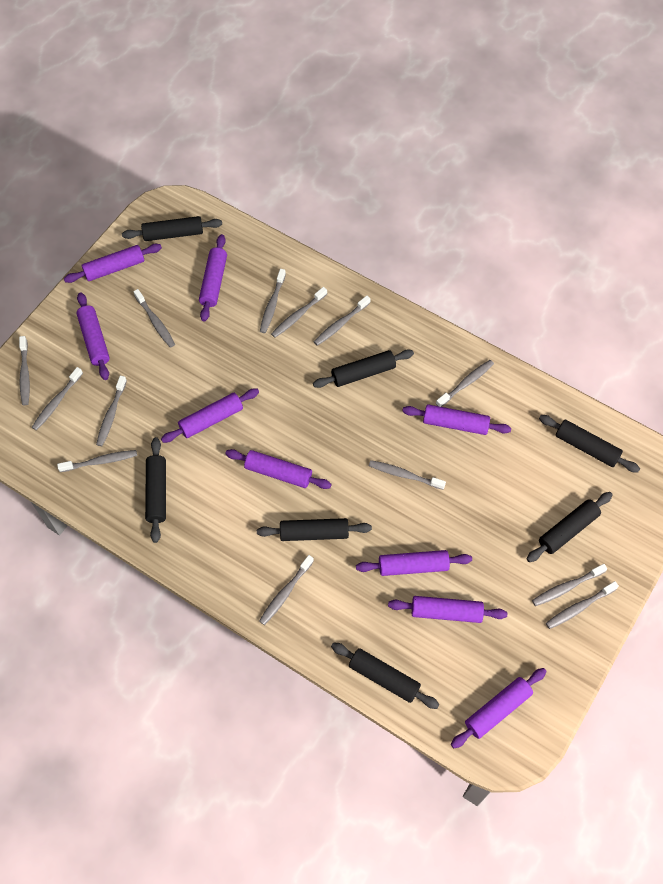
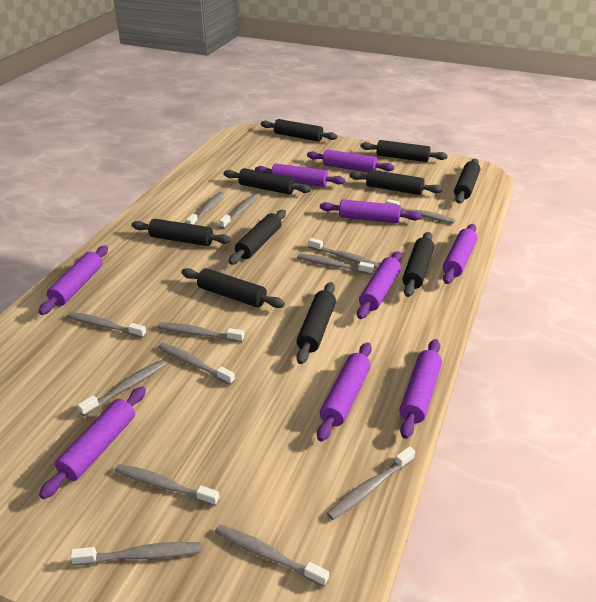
black rolling pin: 7 -> 10

